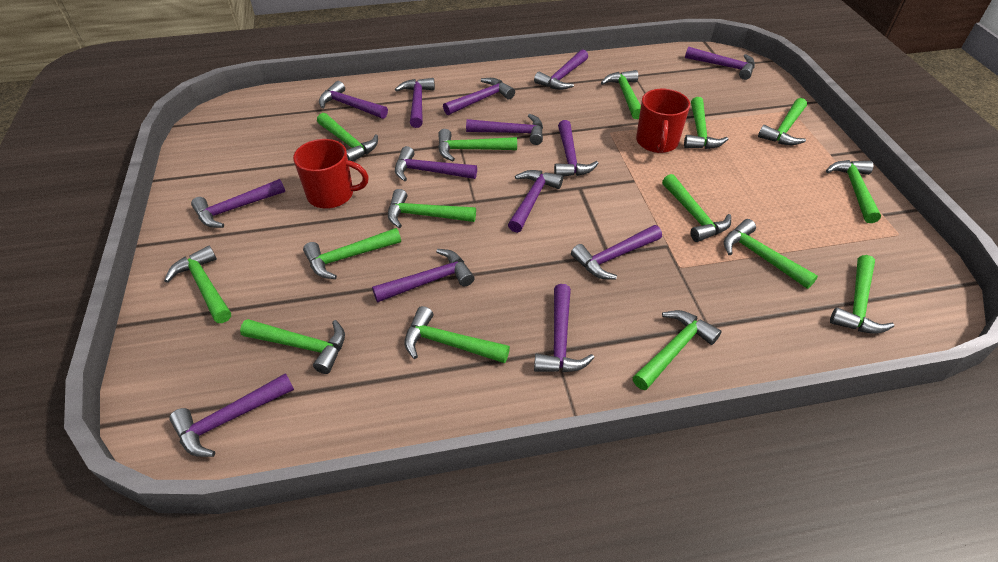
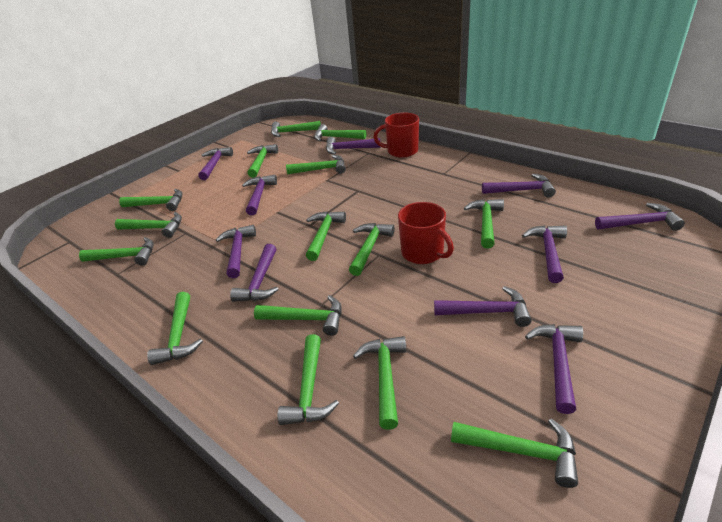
purple hammer: 14 -> 10

